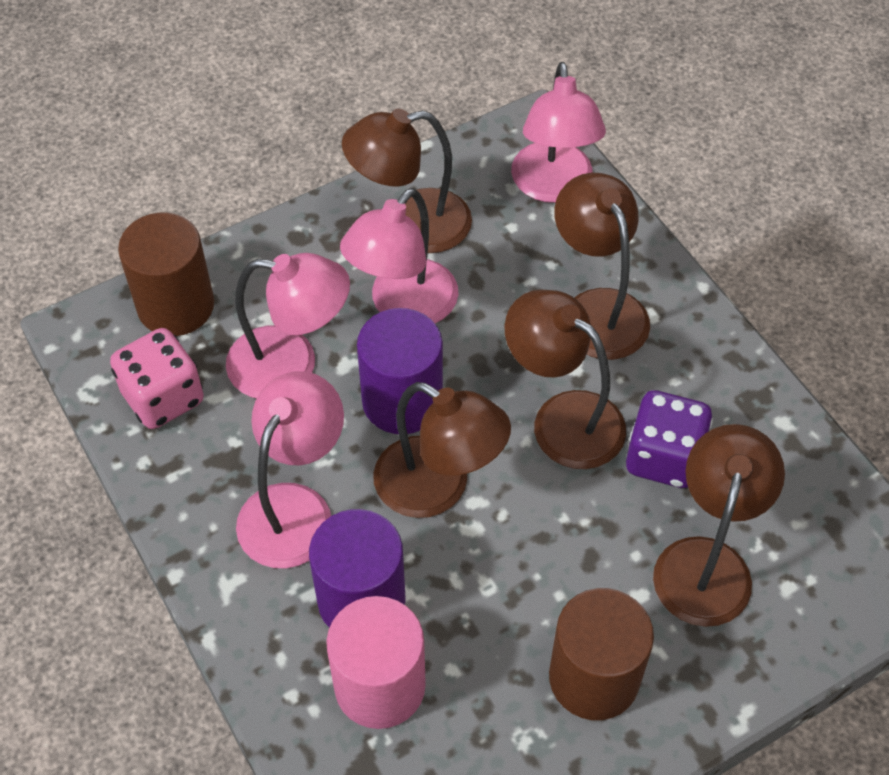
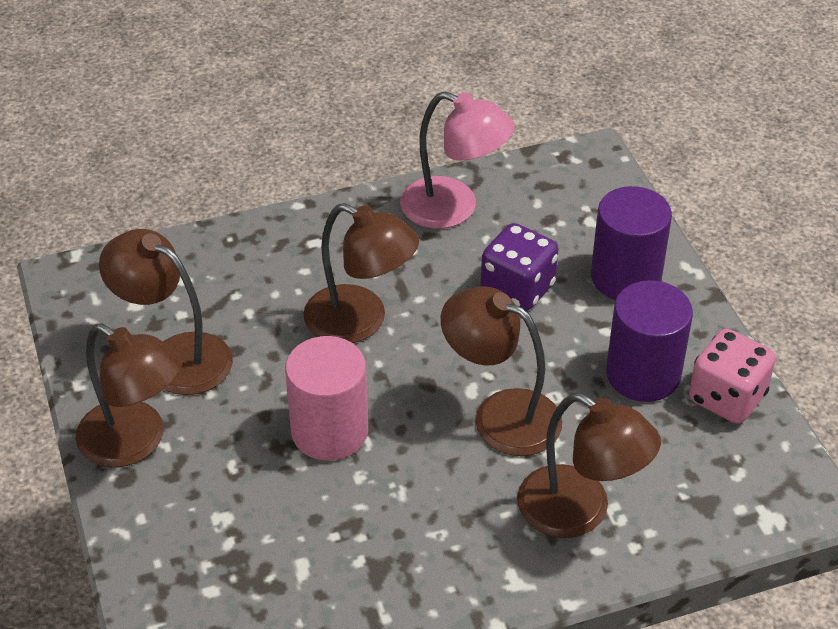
brown cylinder: 2 -> 0
pink lamp: 4 -> 1

